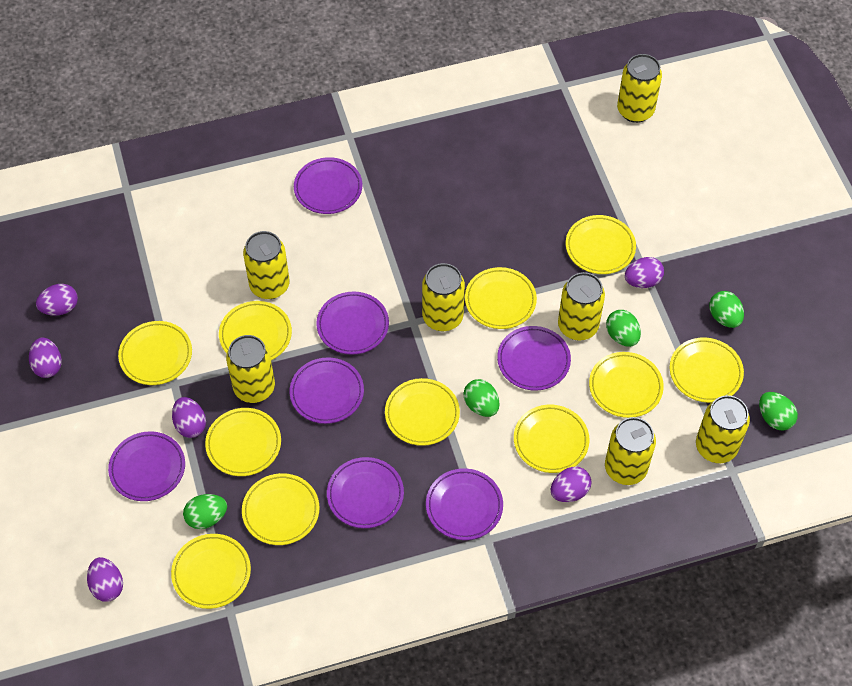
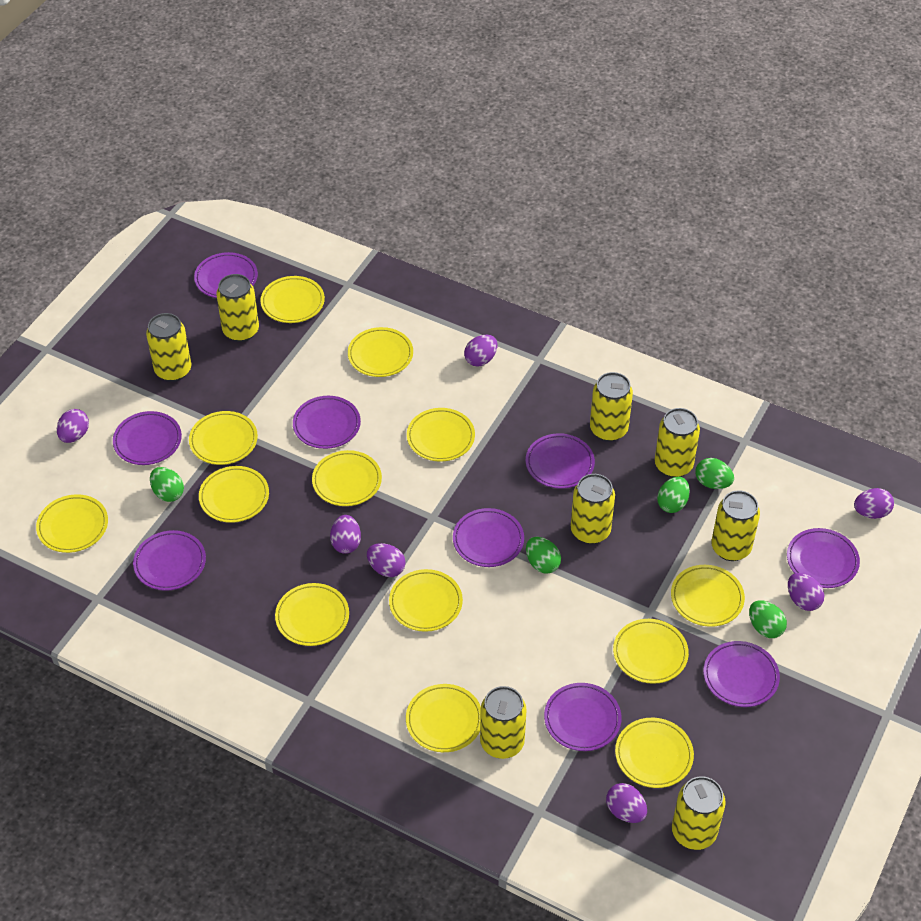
purple egg: 6 -> 7
purple plate: 7 -> 9
yellow can: 7 -> 8
yellow plate: 11 -> 13

